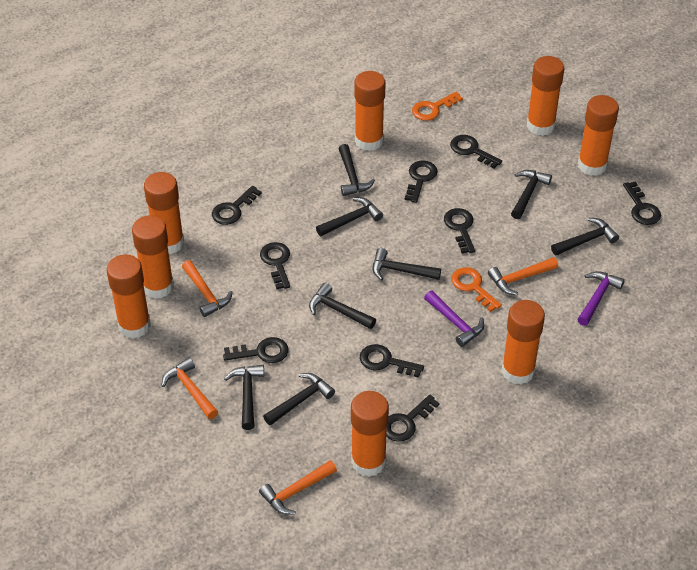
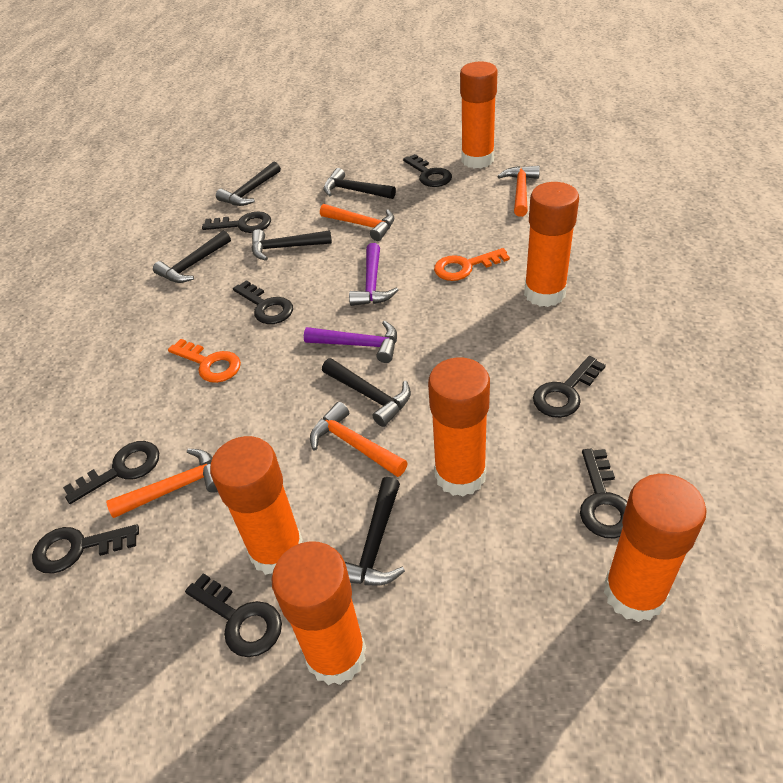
black hammer: 8 -> 6
black key: 9 -> 8
orange glue stick: 8 -> 6

